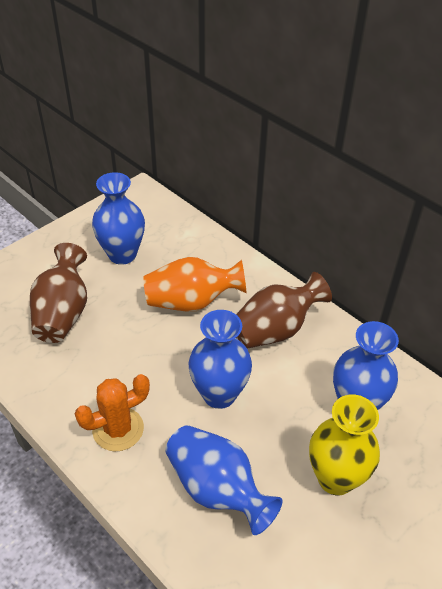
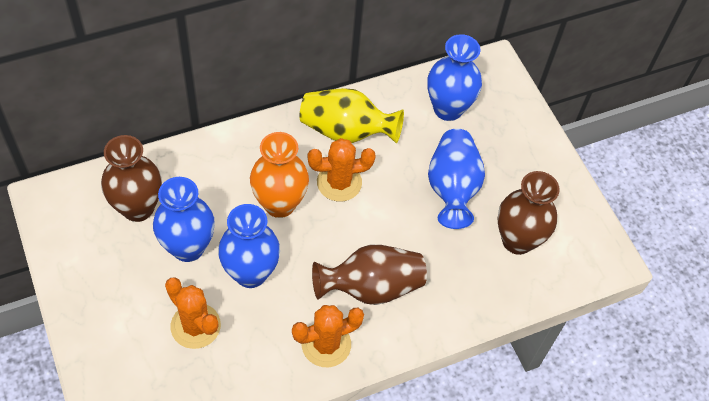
brown vase: 2 -> 3
orange cactus: 1 -> 3

